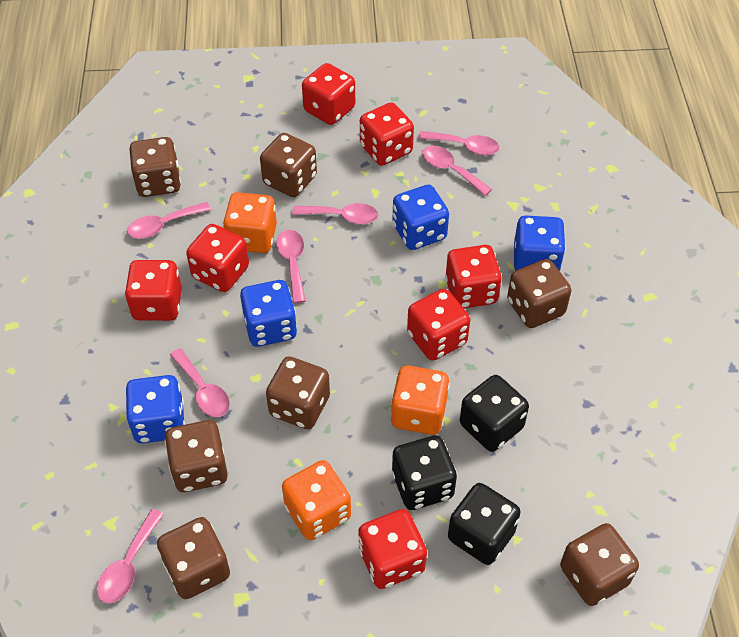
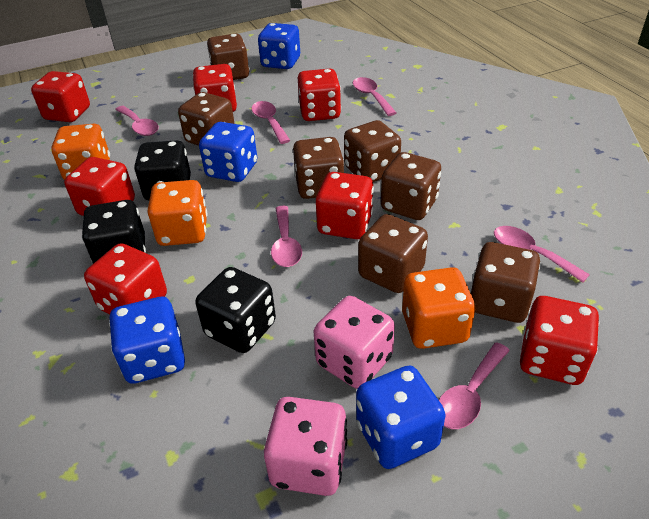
pink dice: 0 -> 2
pink spoon: 7 -> 6

